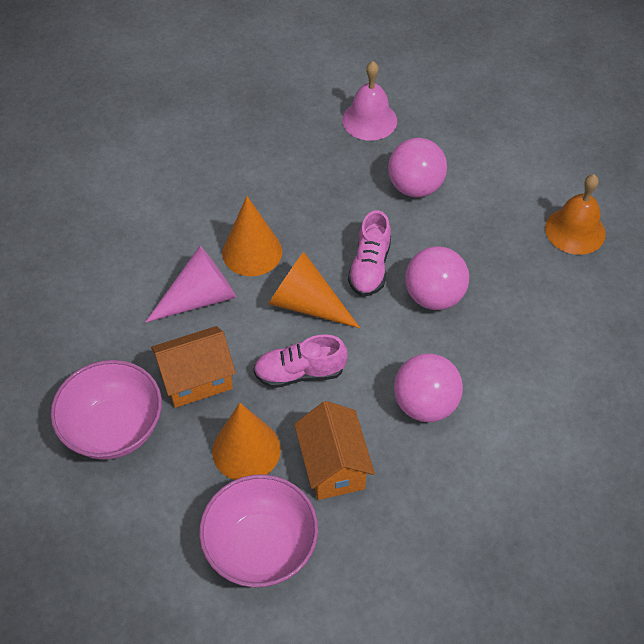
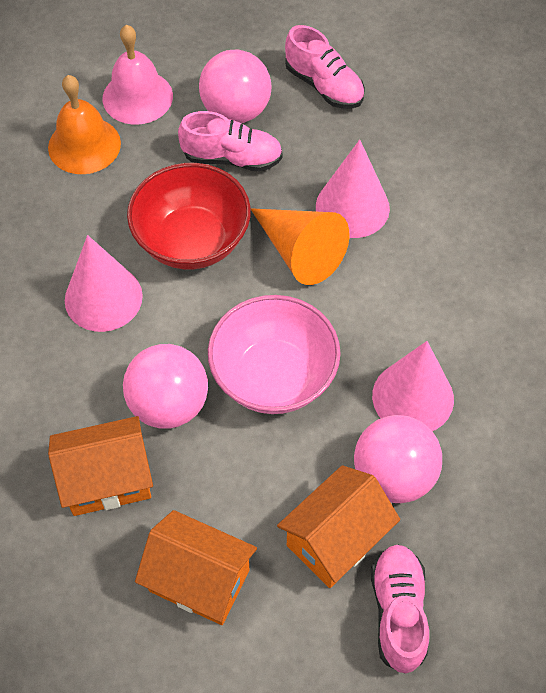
orange cone: 3 -> 1
orange house: 2 -> 3
pink bowl: 2 -> 1
pink cone: 1 -> 3
pink shoe: 2 -> 3
red bowl: 0 -> 1

